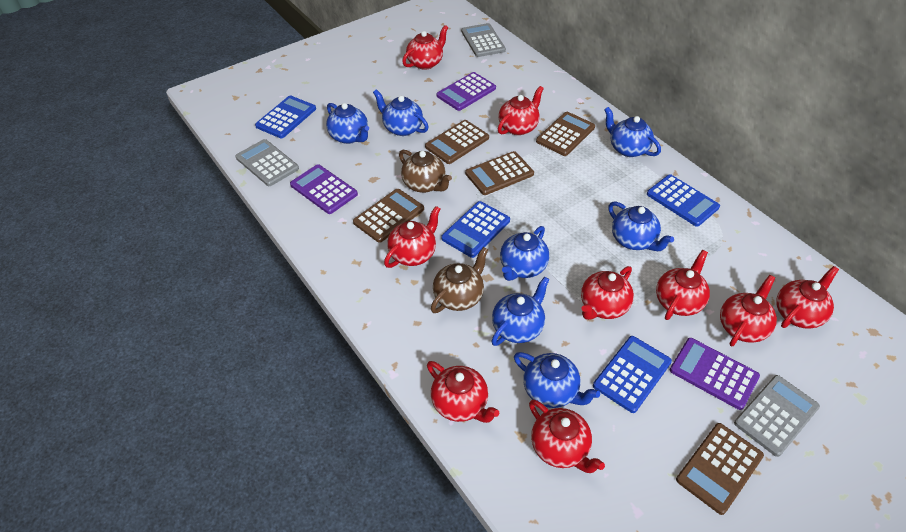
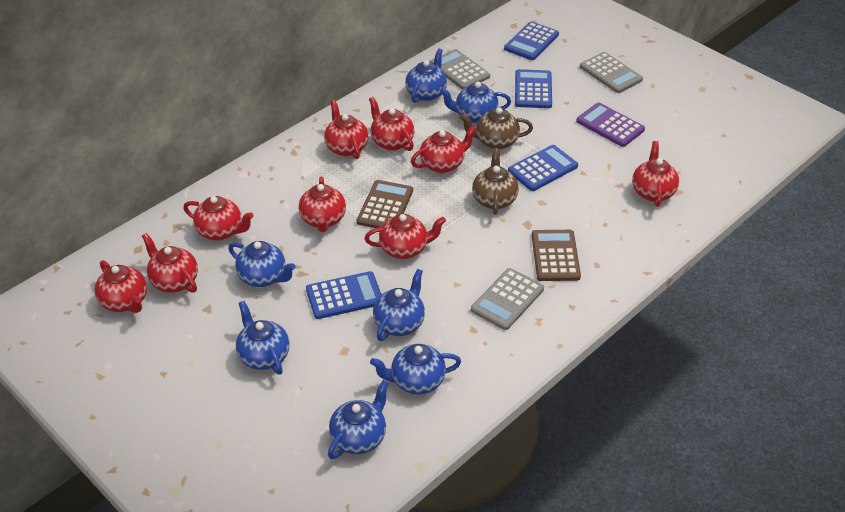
brown calculator: 5 -> 2
purple calculator: 3 -> 1

